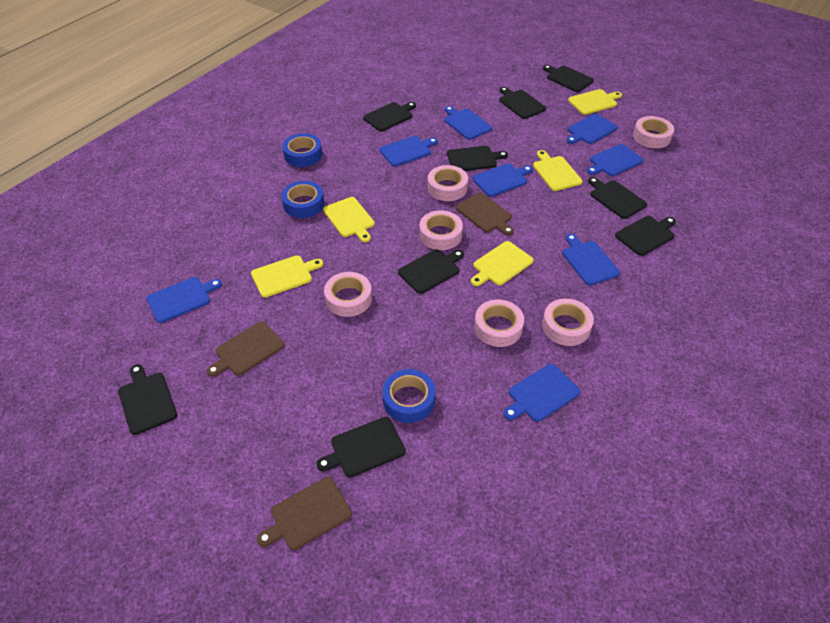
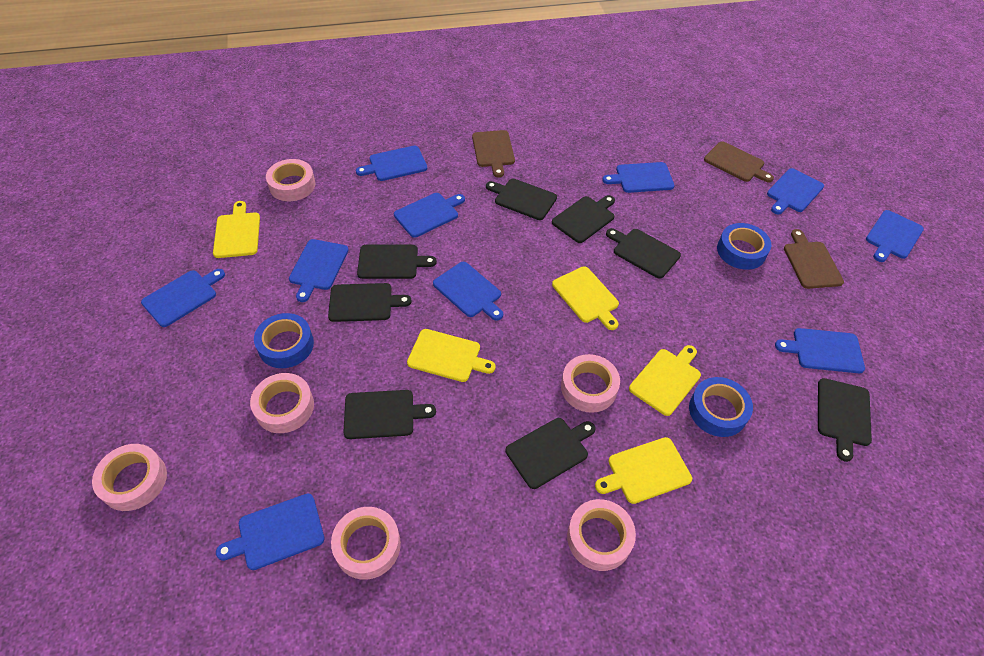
black cutting board: 9 -> 8
blue cutting board: 8 -> 10

